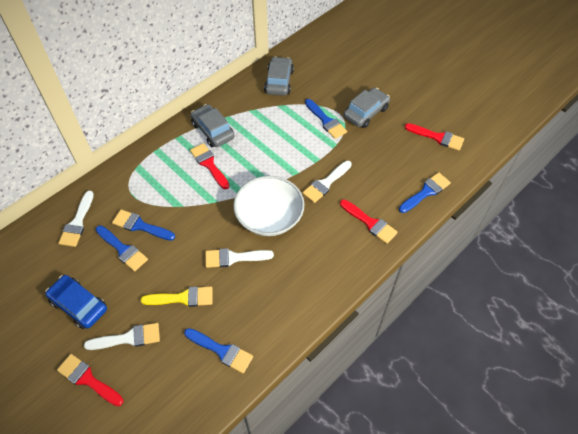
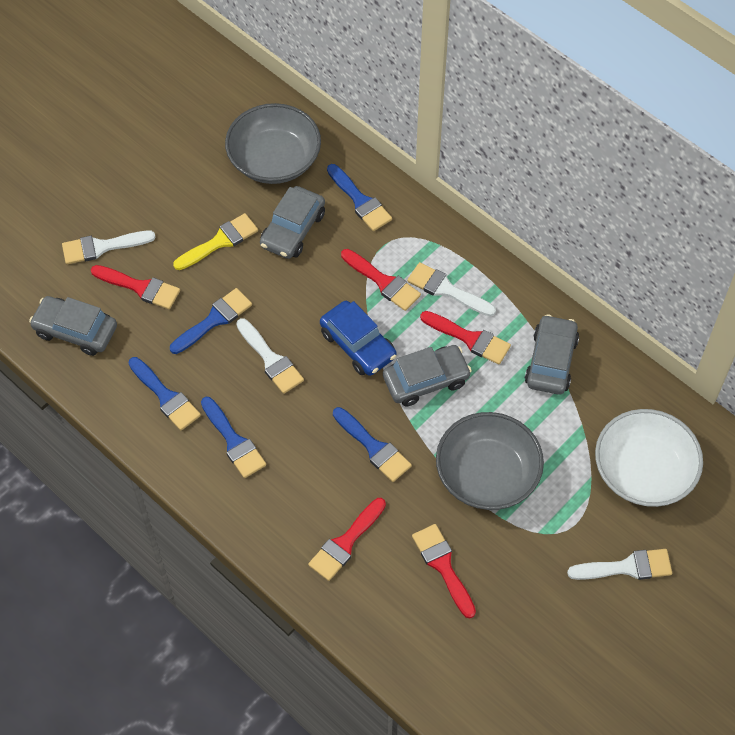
grey bowl: 0 -> 2
grey car: 3 -> 4
red brush: 4 -> 5

